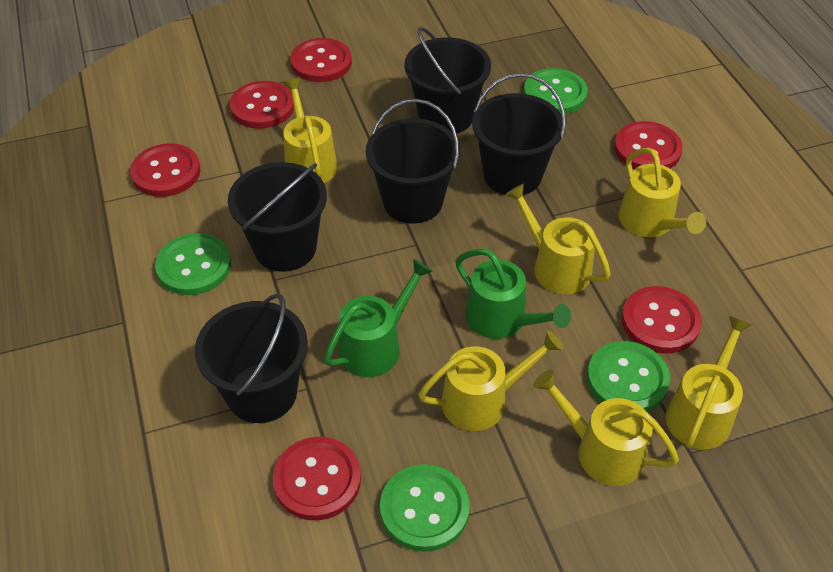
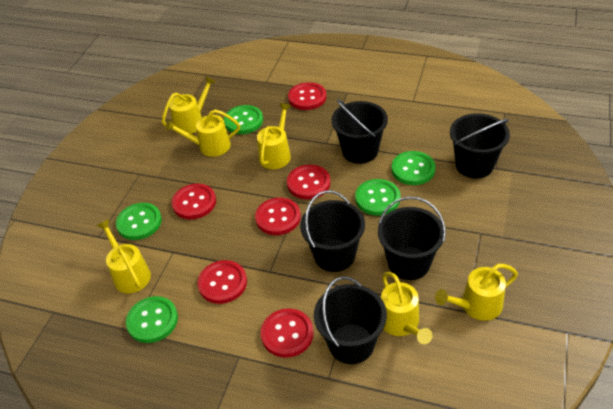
green button: 4 -> 5
green watering can: 2 -> 0

